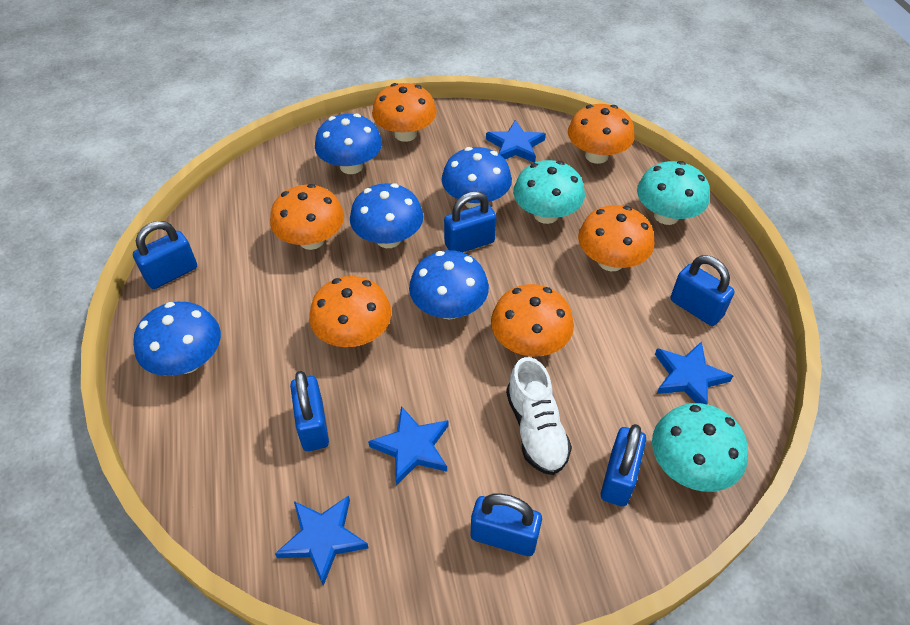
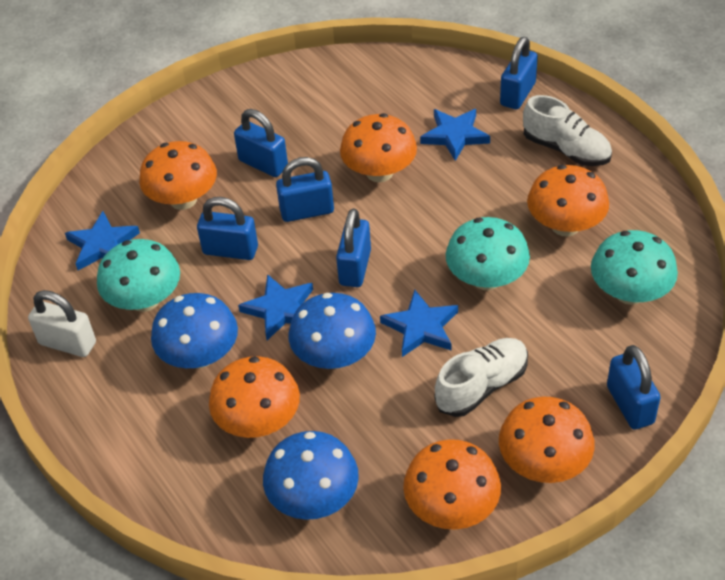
blue mushroom: 5 -> 3
white padlock: 0 -> 1
white shoe: 1 -> 2

